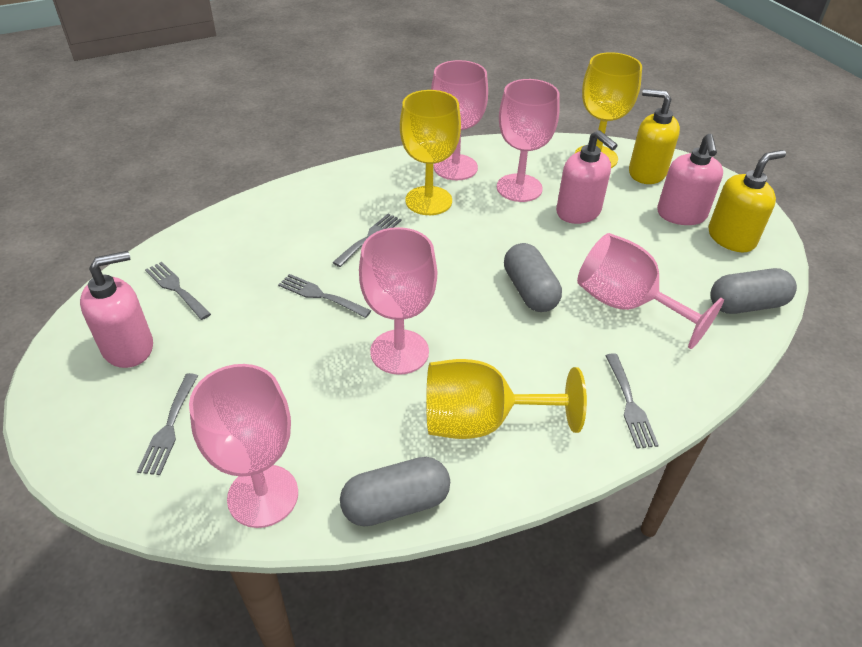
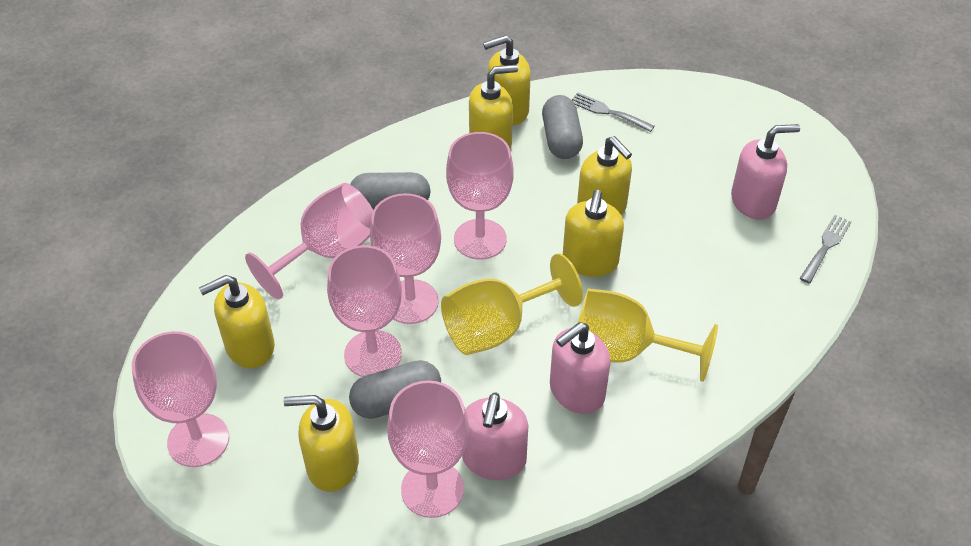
grey fork: 5 -> 2
pink goblet: 5 -> 6
yellow goblet: 3 -> 2
yellow soap dispenser: 2 -> 6

